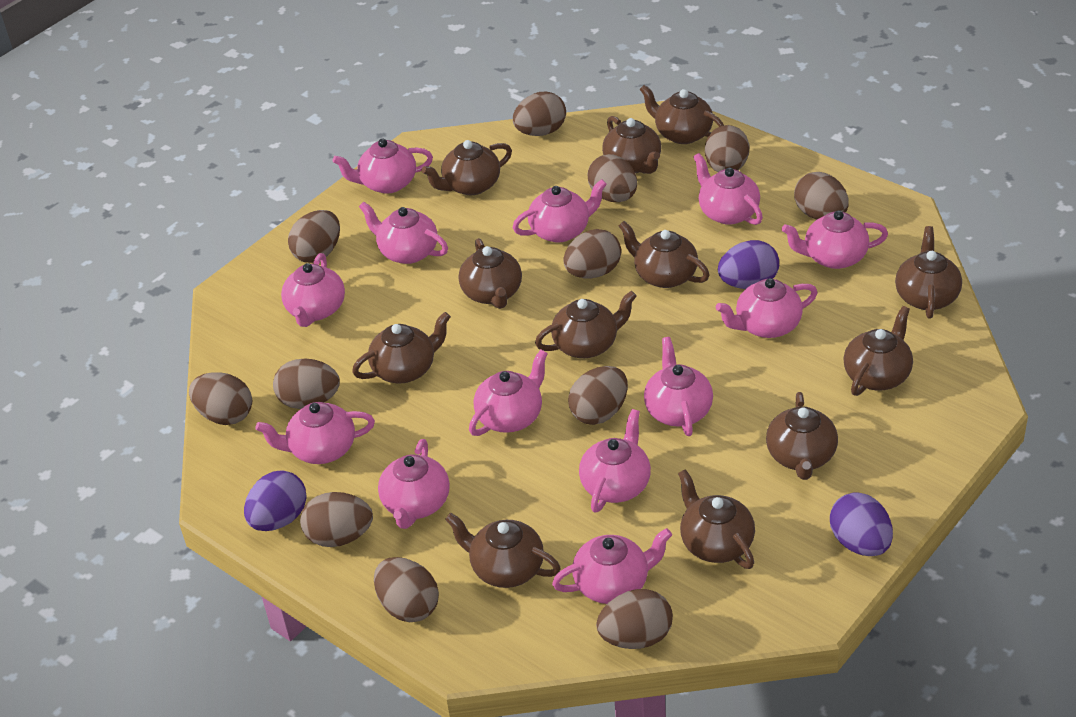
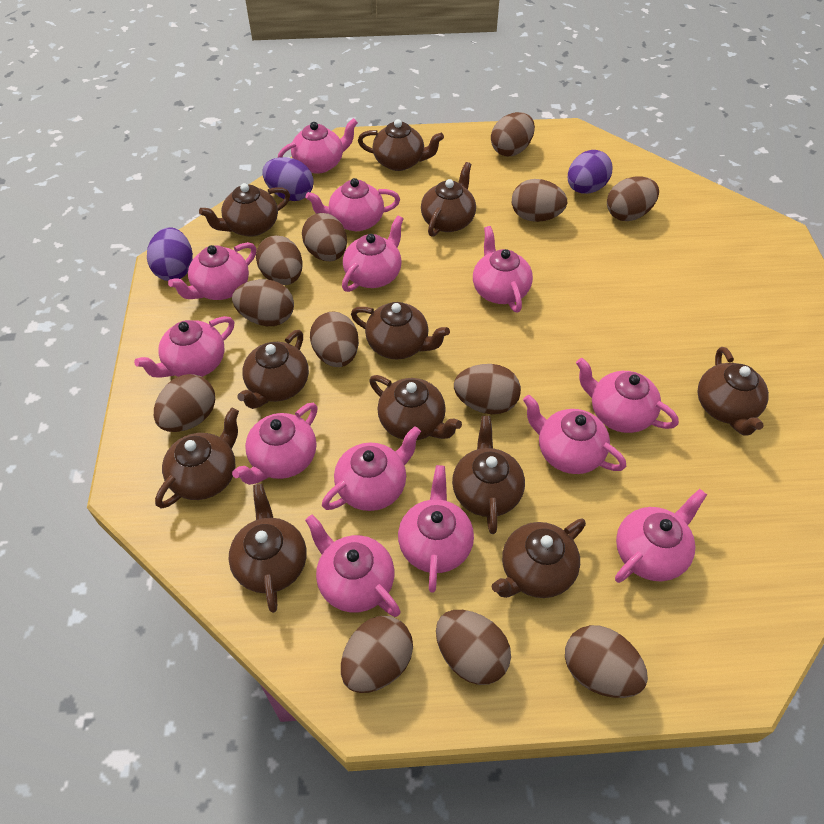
brown teapot: 12 -> 11

